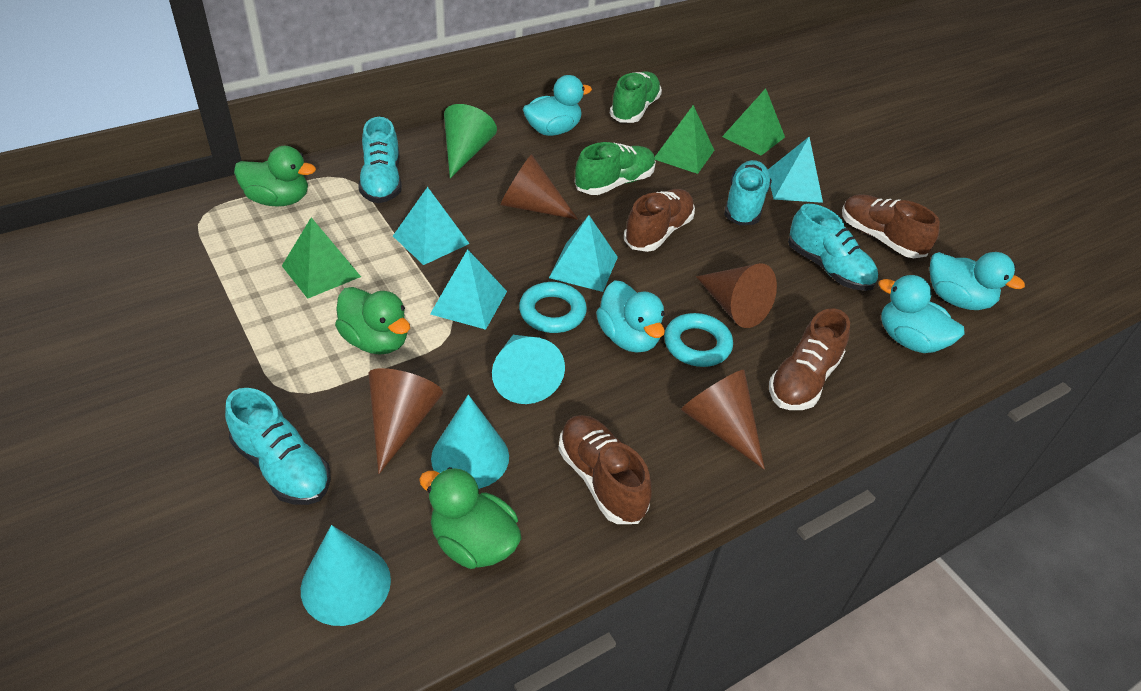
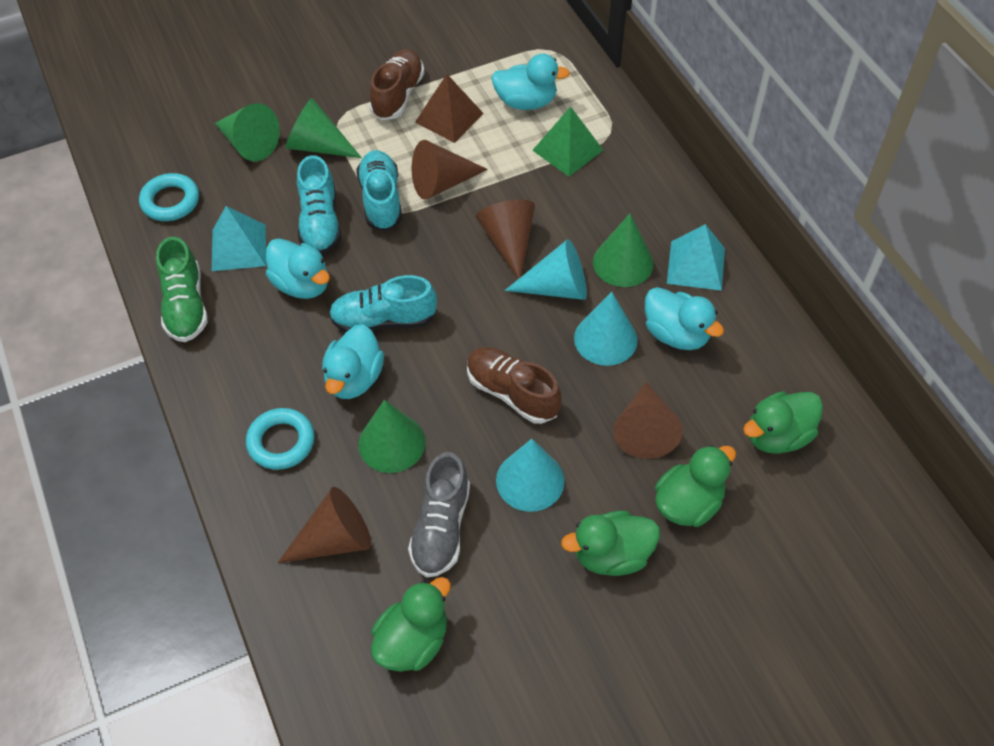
brown pyramid: 0 -> 1
brown shoe: 4 -> 2
green cone: 1 -> 4
green duck: 3 -> 4
green pyramid: 3 -> 1
green shoe: 2 -> 1
grey shoe: 0 -> 1
turquoise pyramid: 4 -> 2
turquoise shoe: 4 -> 3

